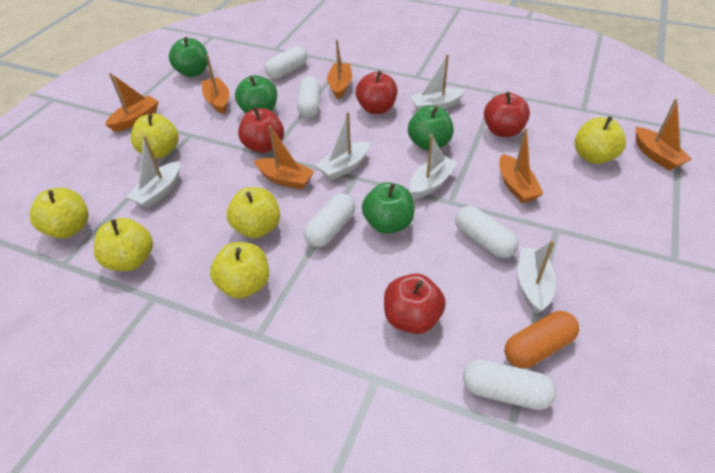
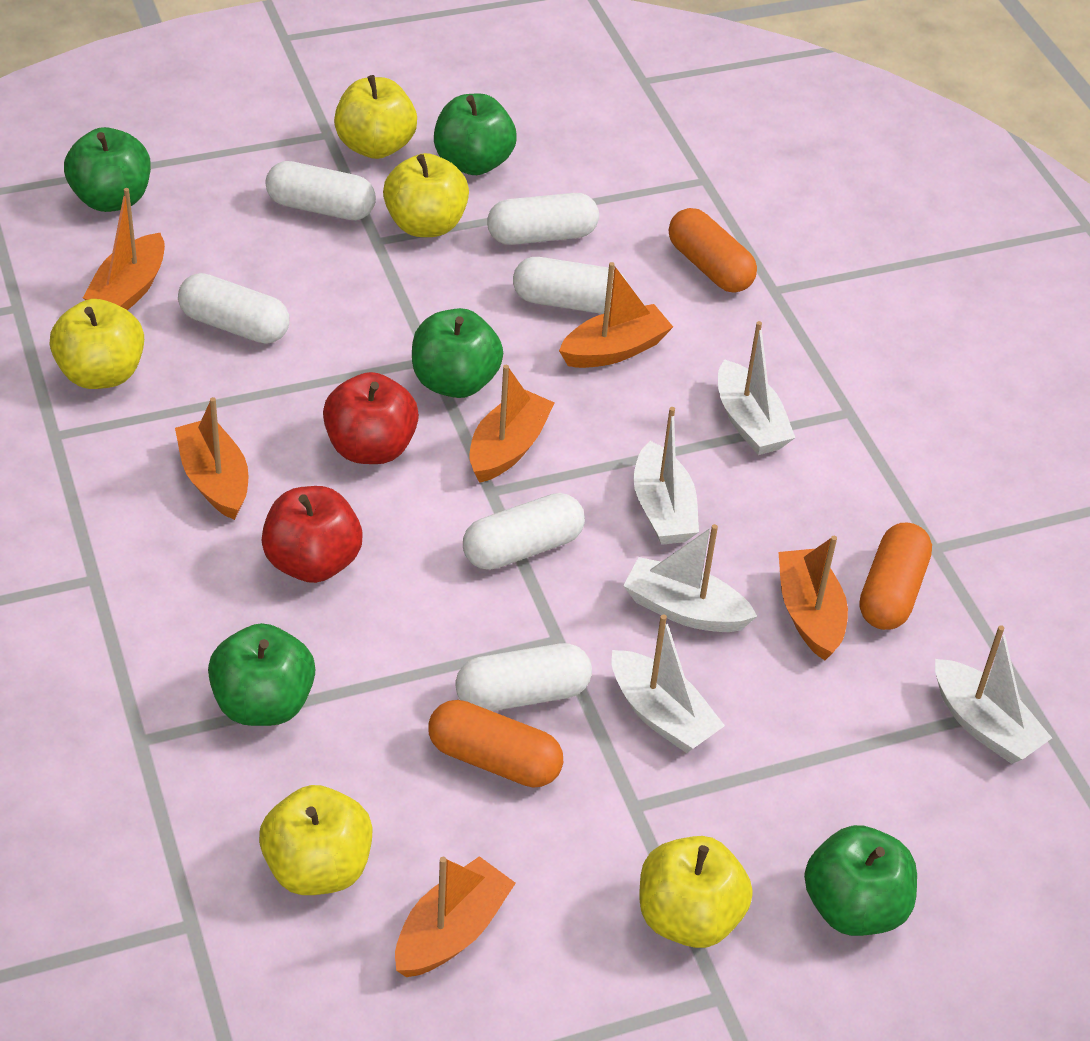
green apple: 4 -> 5
orange capsule: 1 -> 3
red apple: 4 -> 2
white capsule: 5 -> 6
yellow apple: 6 -> 5

